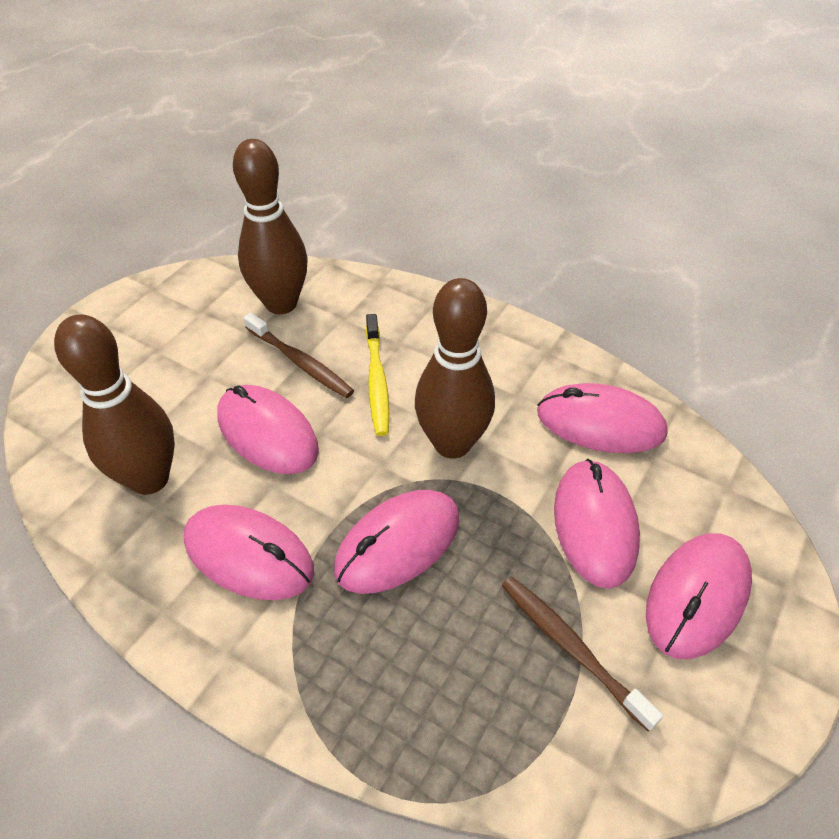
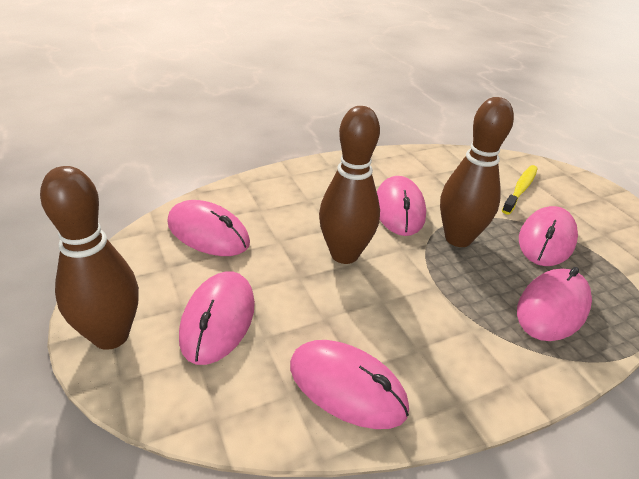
brown toothbrush: 2 -> 0

